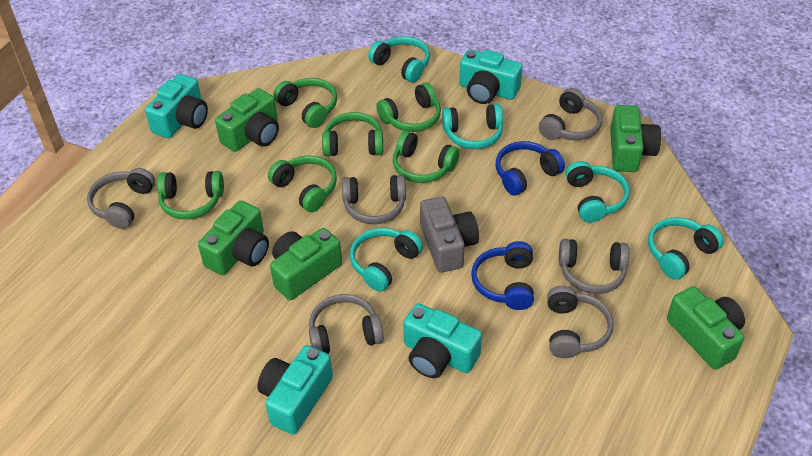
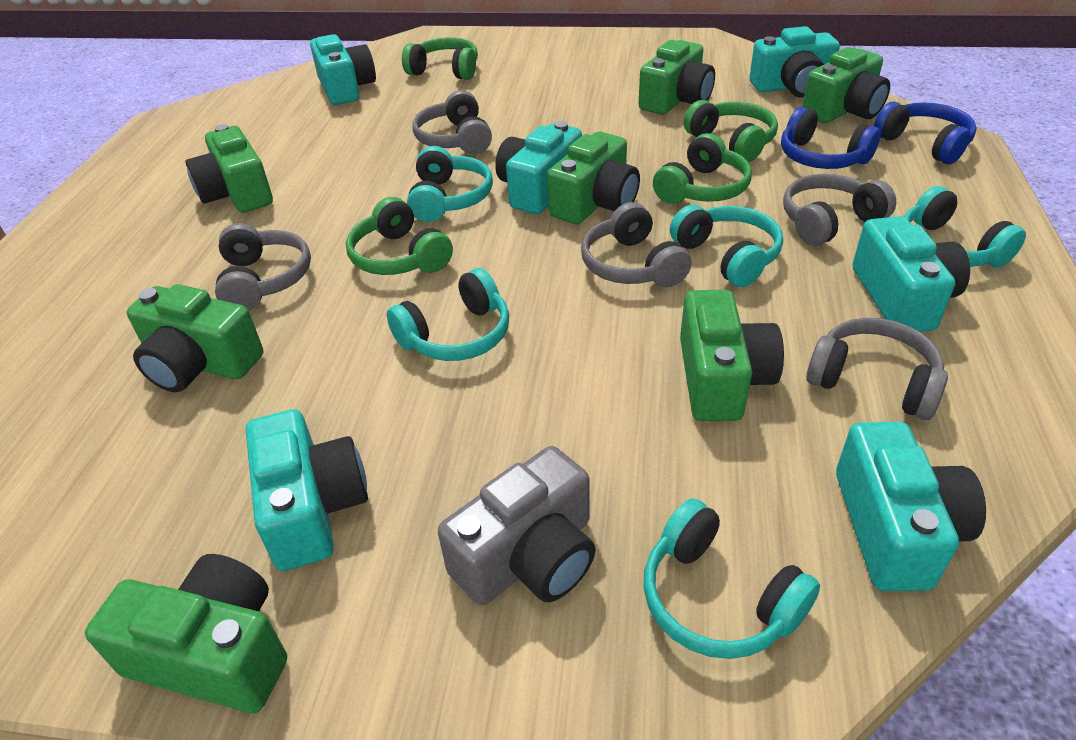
green camera: 5 -> 7
green headphones: 6 -> 4
grey headphones: 6 -> 5
turquoise camera: 4 -> 6

